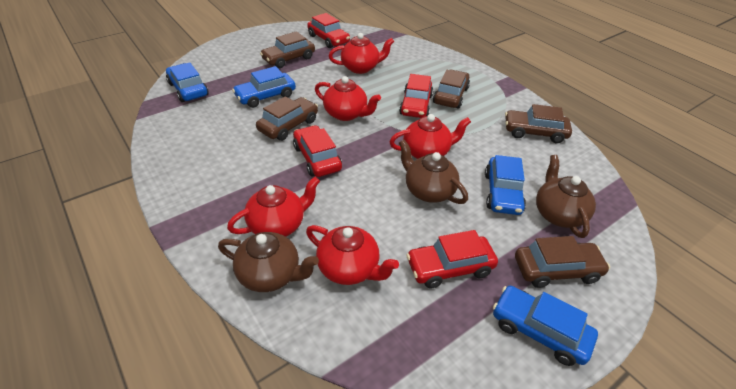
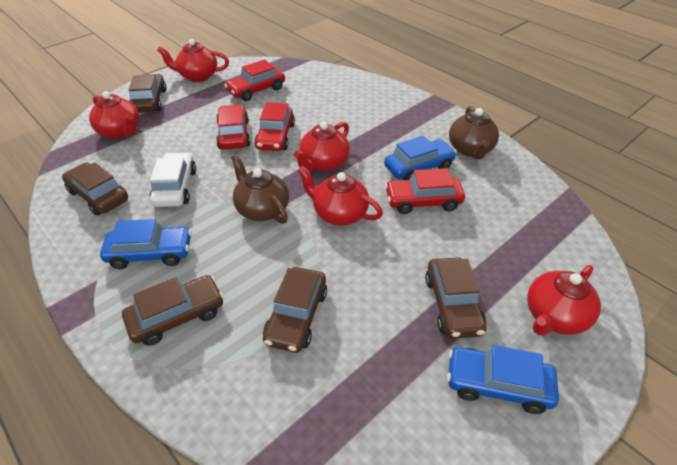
blue car: 4 -> 3
brown teapot: 3 -> 2
white car: 0 -> 1

